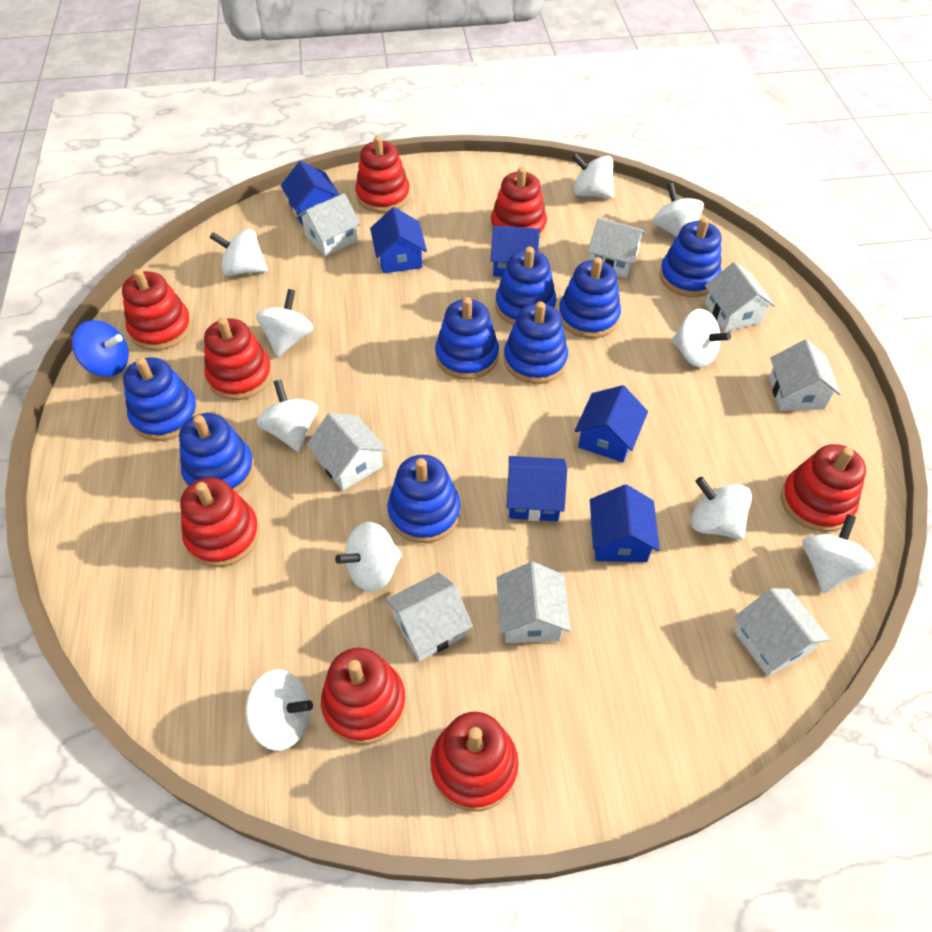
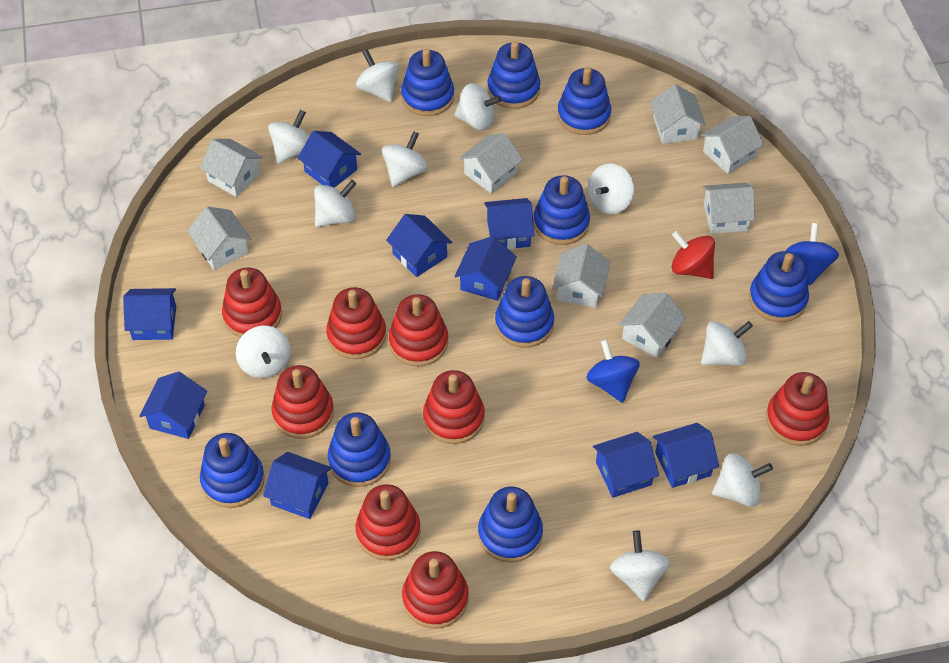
blue house: 6 -> 9
blue spinning top: 1 -> 2
blue stacking toy: 8 -> 9
red spinning top: 0 -> 1

